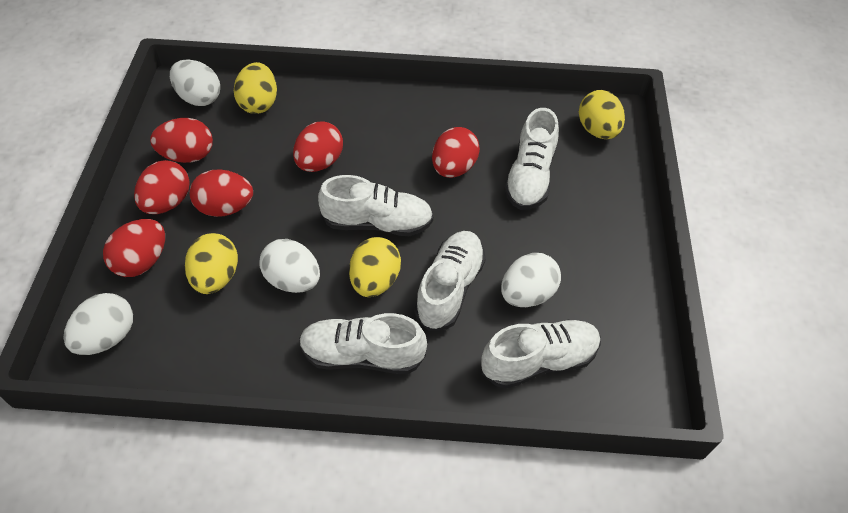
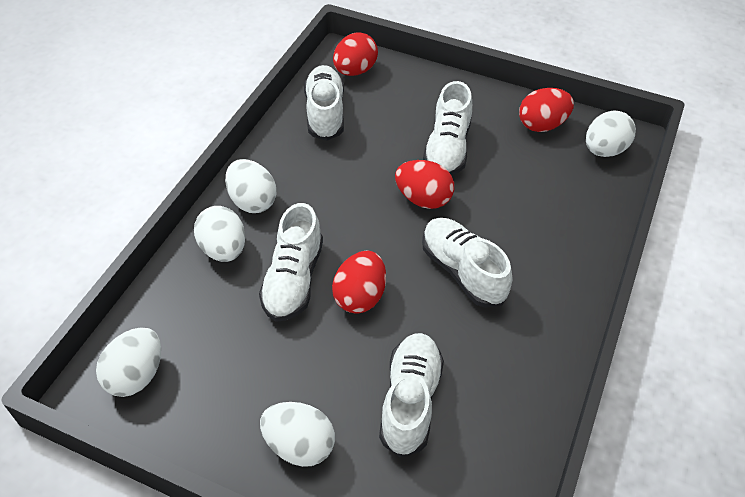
red egg: 6 -> 4
white egg: 4 -> 5
yellow egg: 4 -> 0

